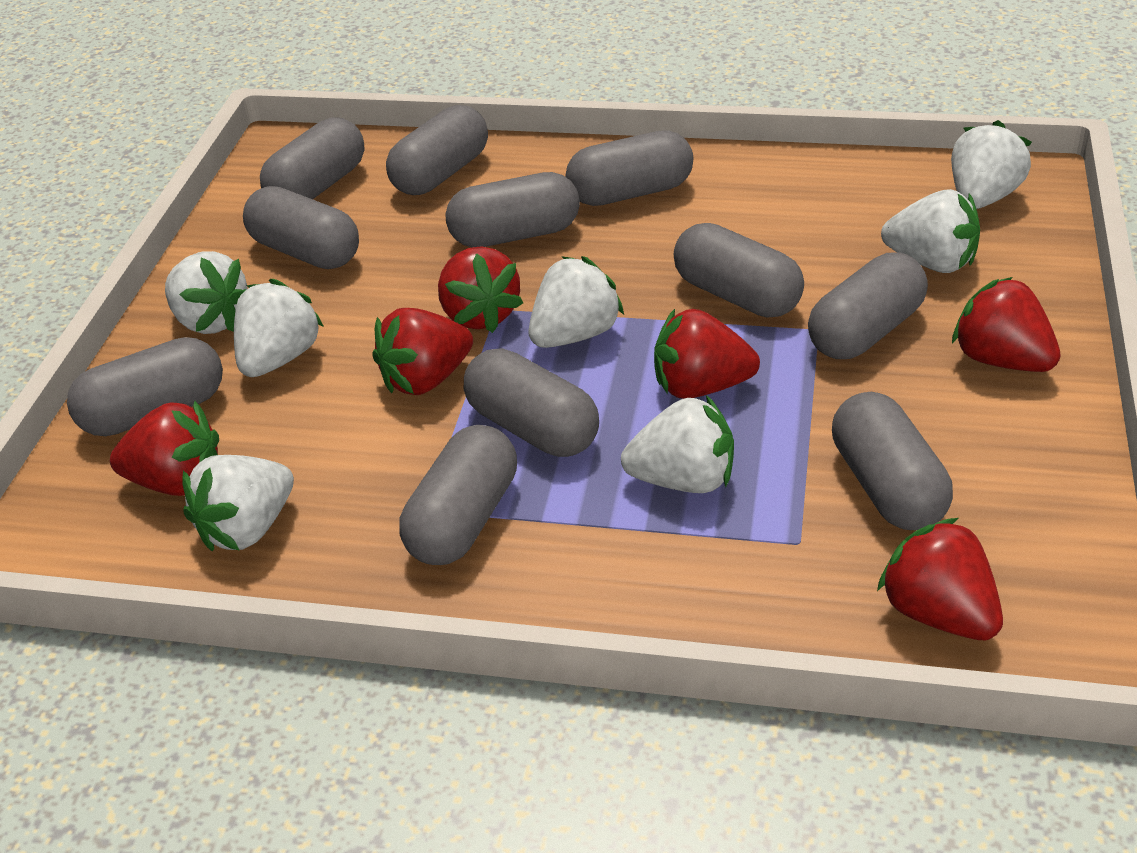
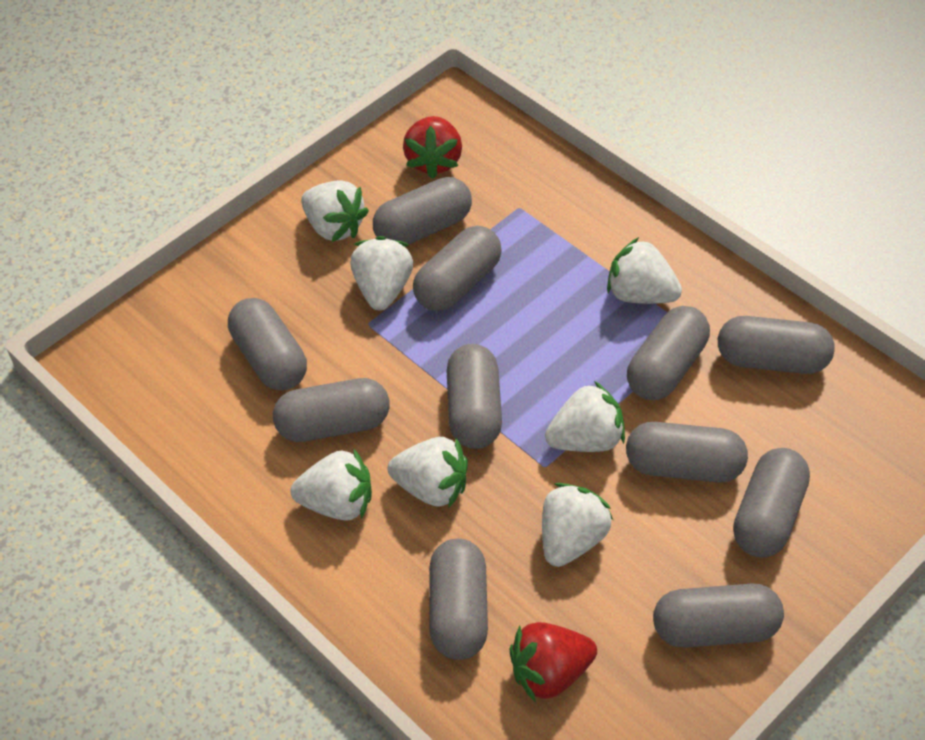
red strawberry: 6 -> 2

